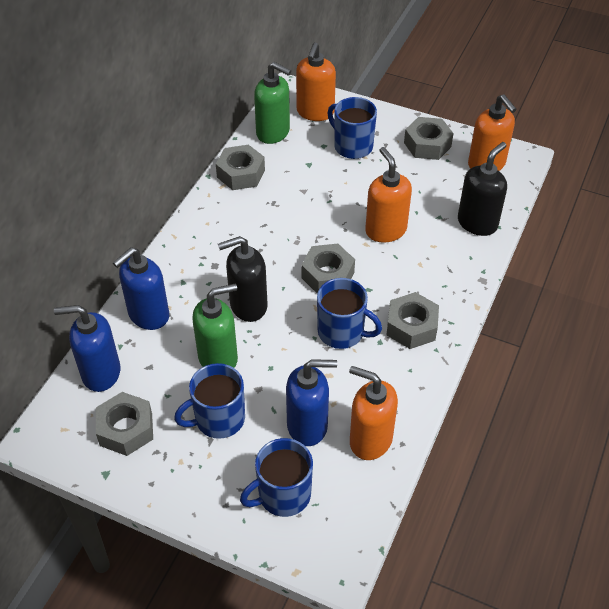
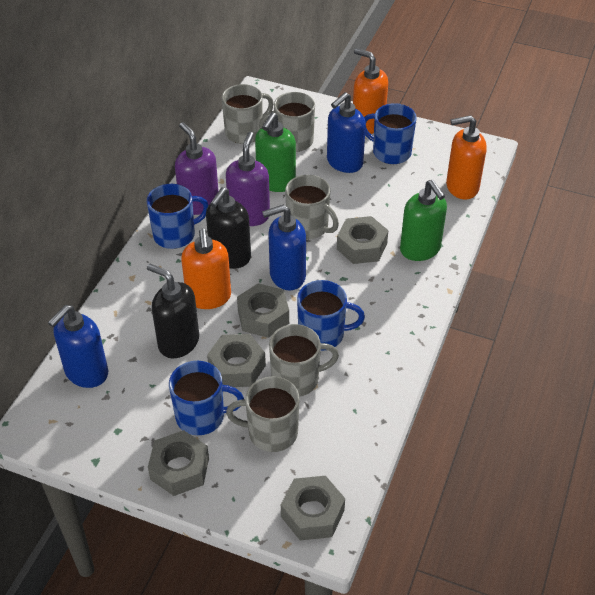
grey mug: 0 -> 5
orange soap dispenser: 4 -> 3
purple soap dispenser: 0 -> 2

